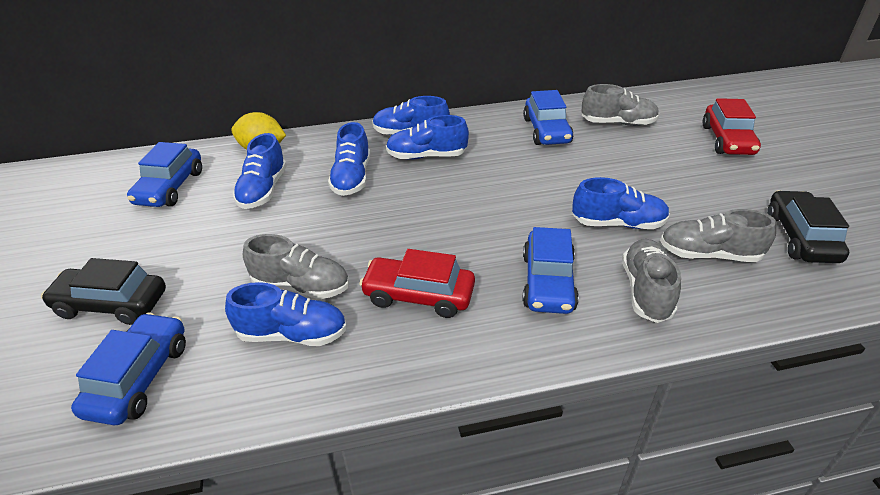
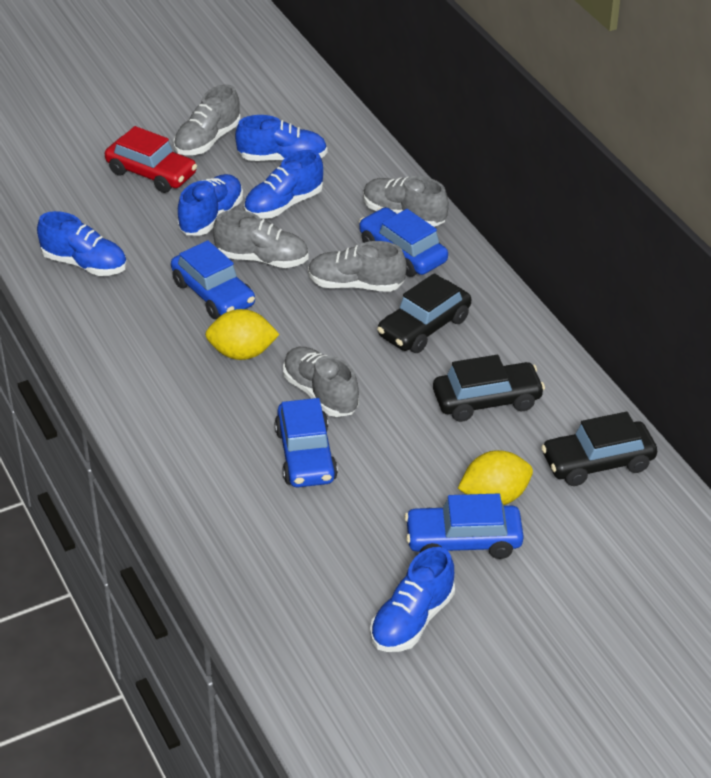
black car: 2 -> 3
blue shoe: 6 -> 5
grey shoe: 4 -> 5
red car: 2 -> 1
yellow lemon: 1 -> 2

